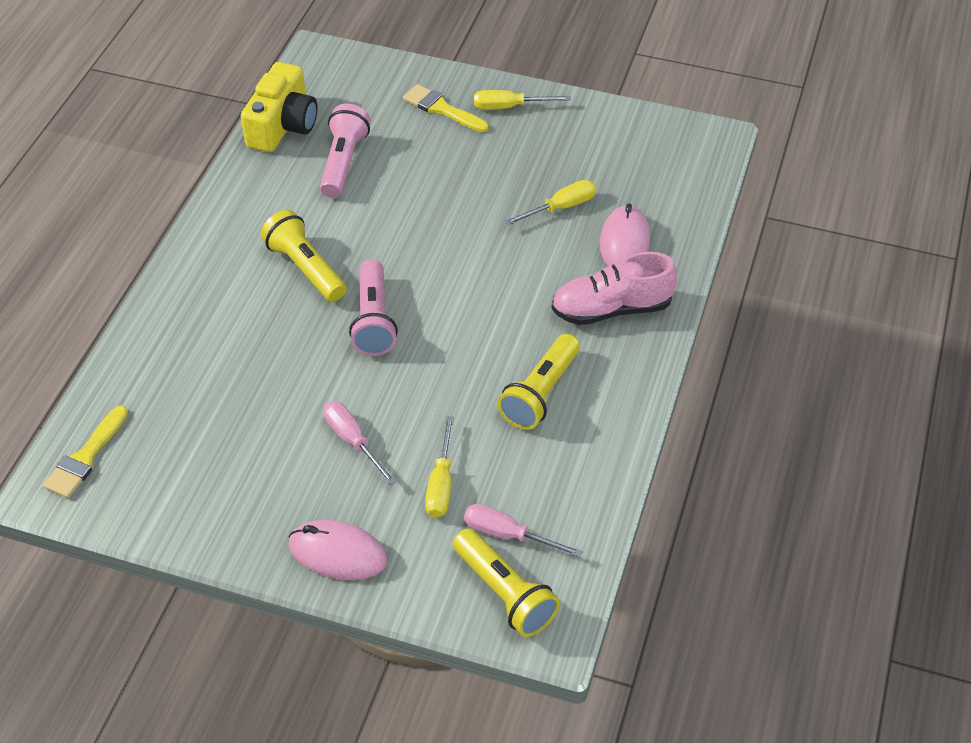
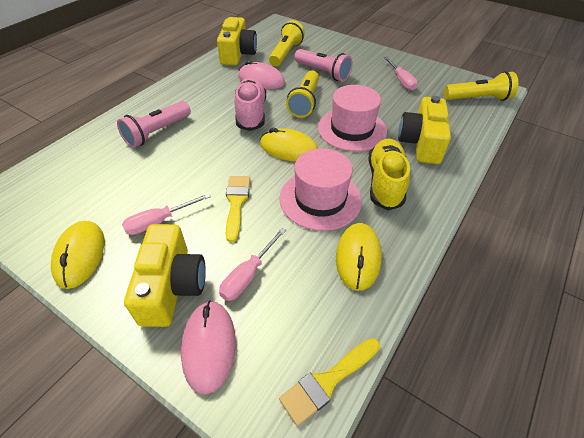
pink hat: 0 -> 2
pink screwdriver: 2 -> 3
yellow camera: 1 -> 3
yellow mouse: 0 -> 3
yellow screwdriver: 3 -> 0
yellow shoe: 0 -> 1

